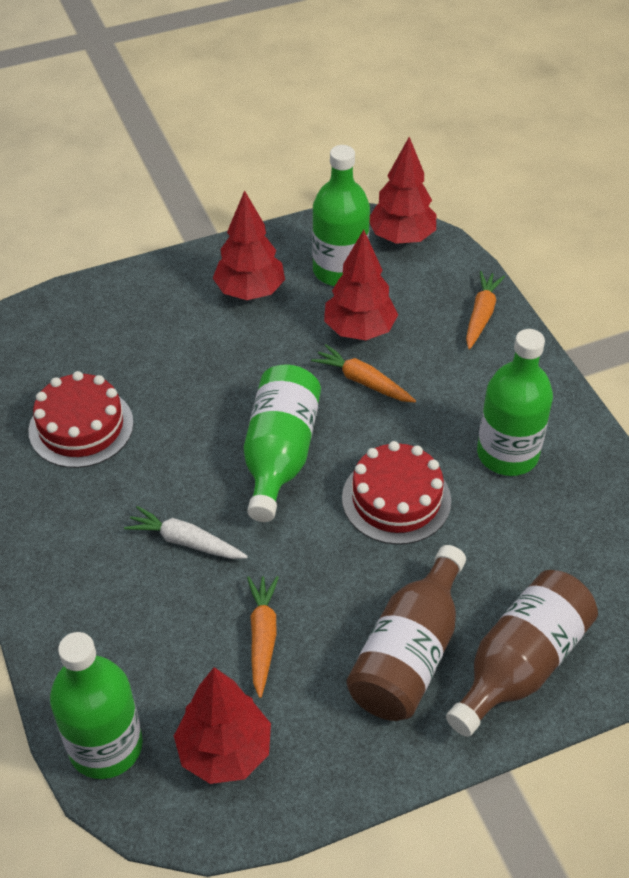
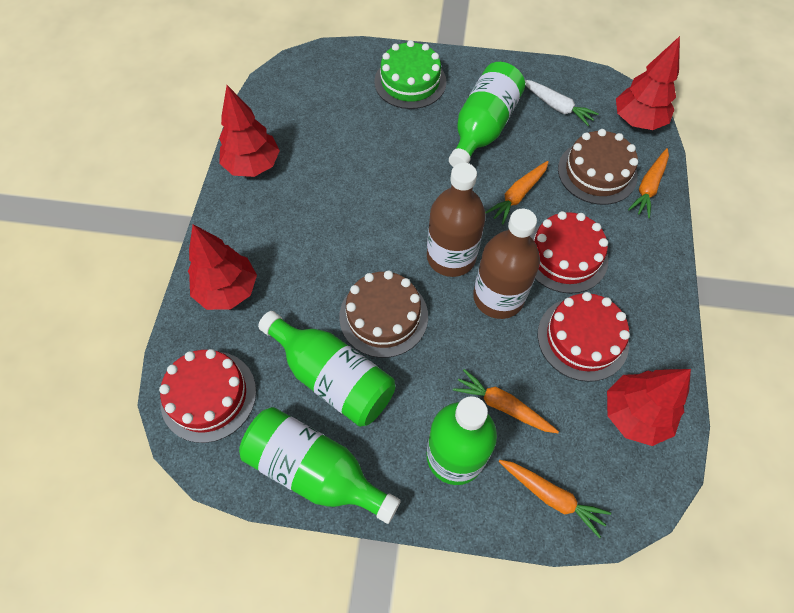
brown cake: 0 -> 2
green cake: 0 -> 1
orange carrot: 3 -> 4
red cake: 2 -> 3

